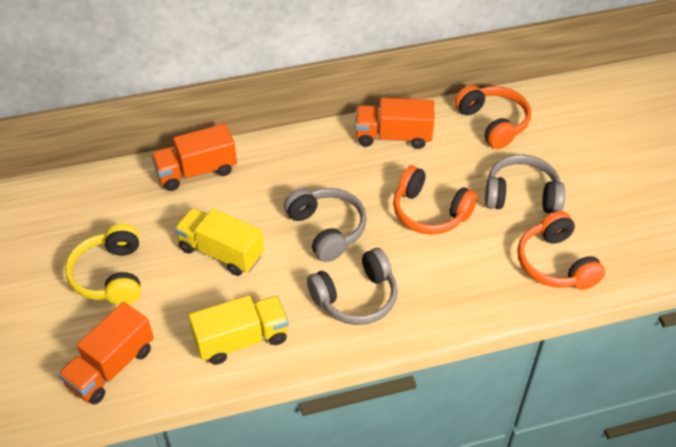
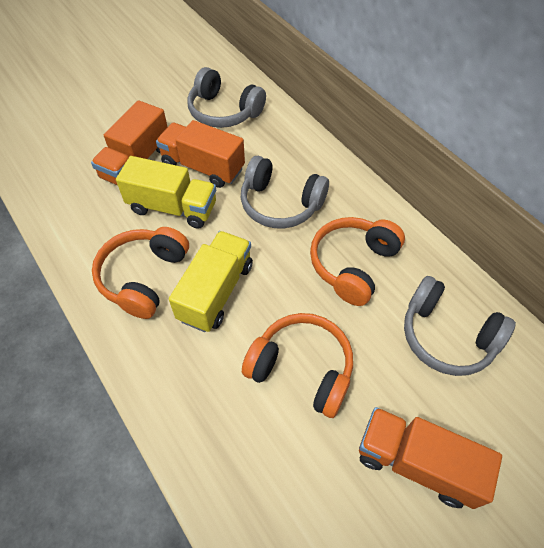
yellow headphones: 1 -> 0

